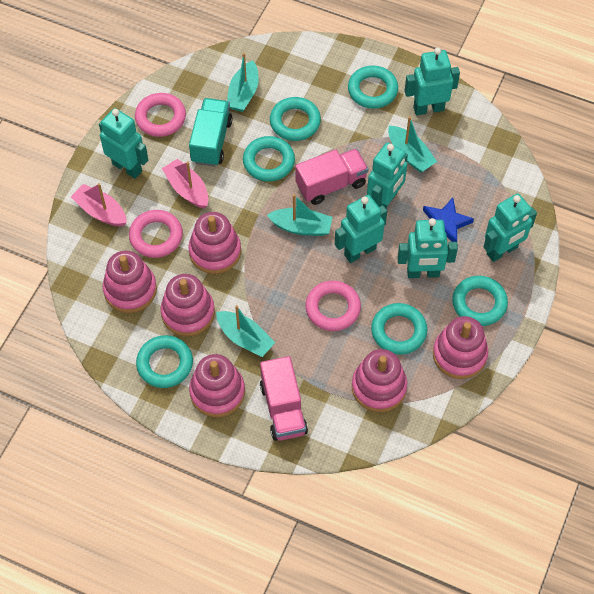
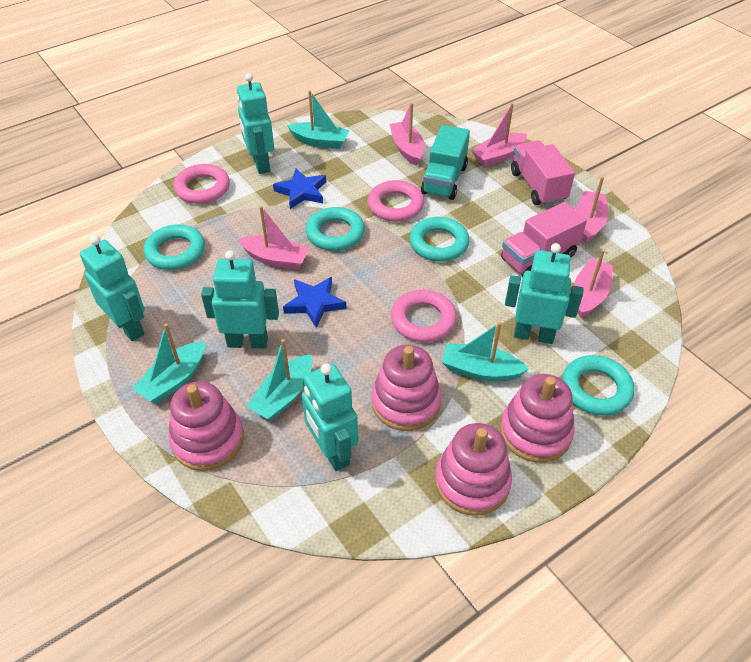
blue star: 1 -> 2
pink boat: 2 -> 5
pink stacking toy: 6 -> 4
turquoise ring: 6 -> 4
turquoise robot: 6 -> 5

